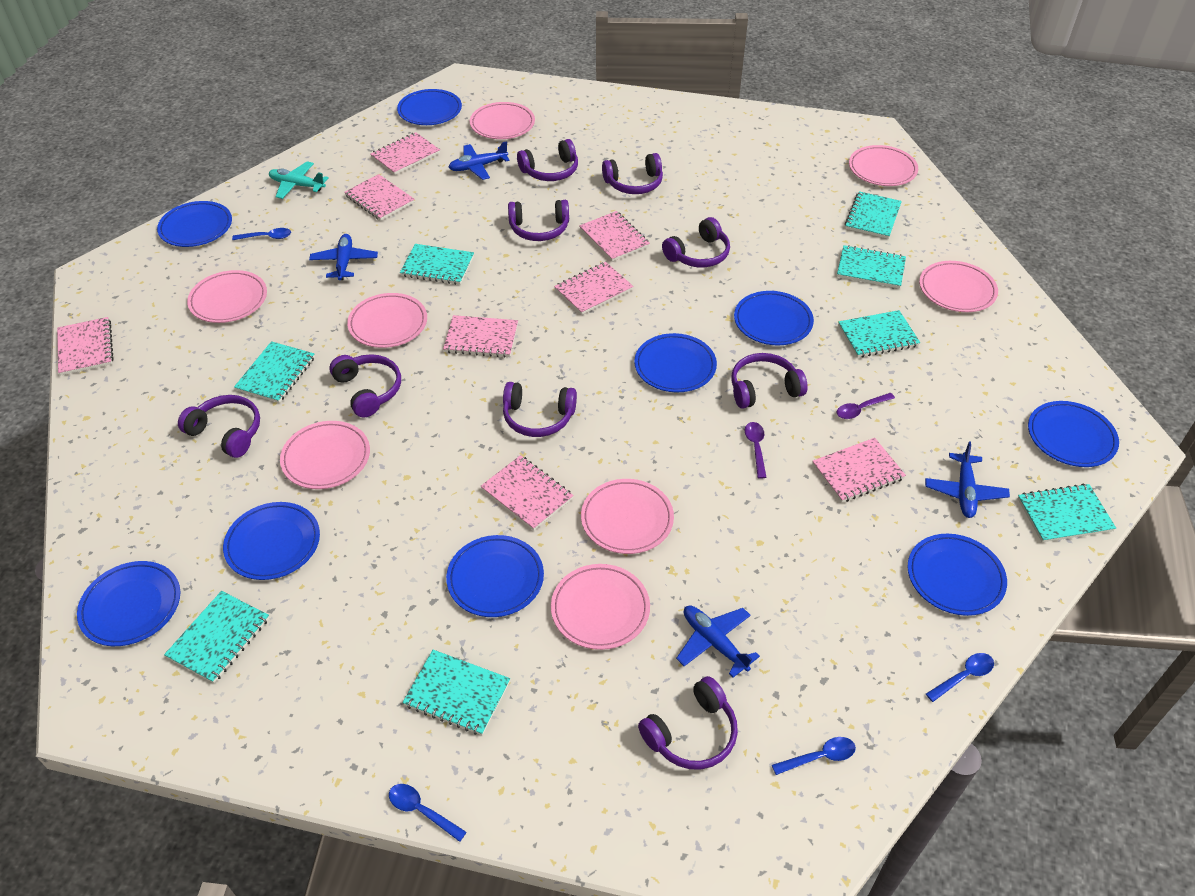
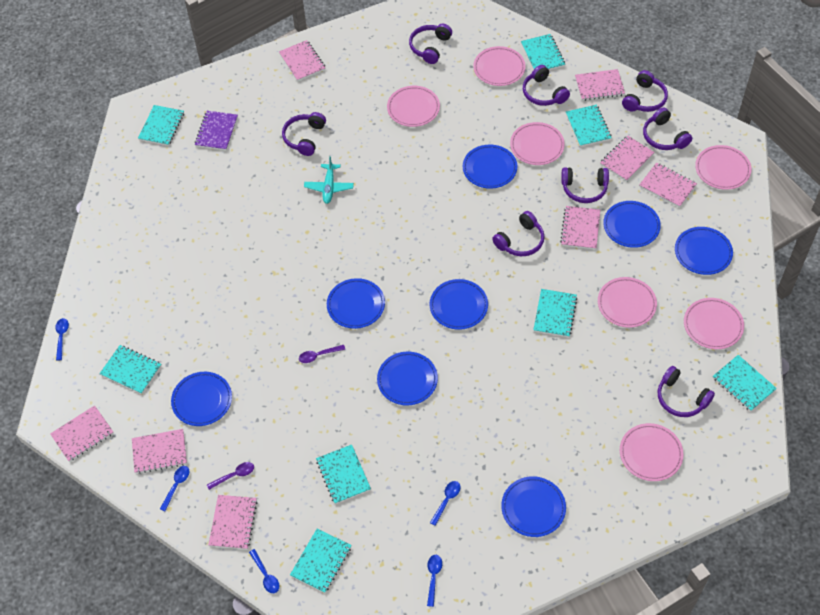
blue plane: 4 -> 0
blue plate: 9 -> 8
blue spoon: 4 -> 5
pink plate: 8 -> 7
purple headphones: 9 -> 8
purple notebook: 0 -> 1

